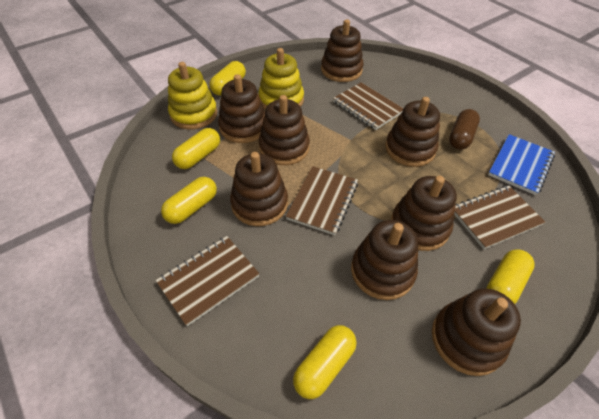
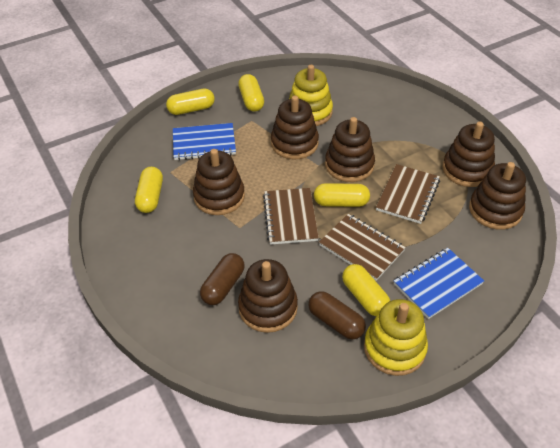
blue notebook: 1 -> 2
brown capsule: 1 -> 2
brown notebook: 4 -> 3
brown stacking toy: 8 -> 6

